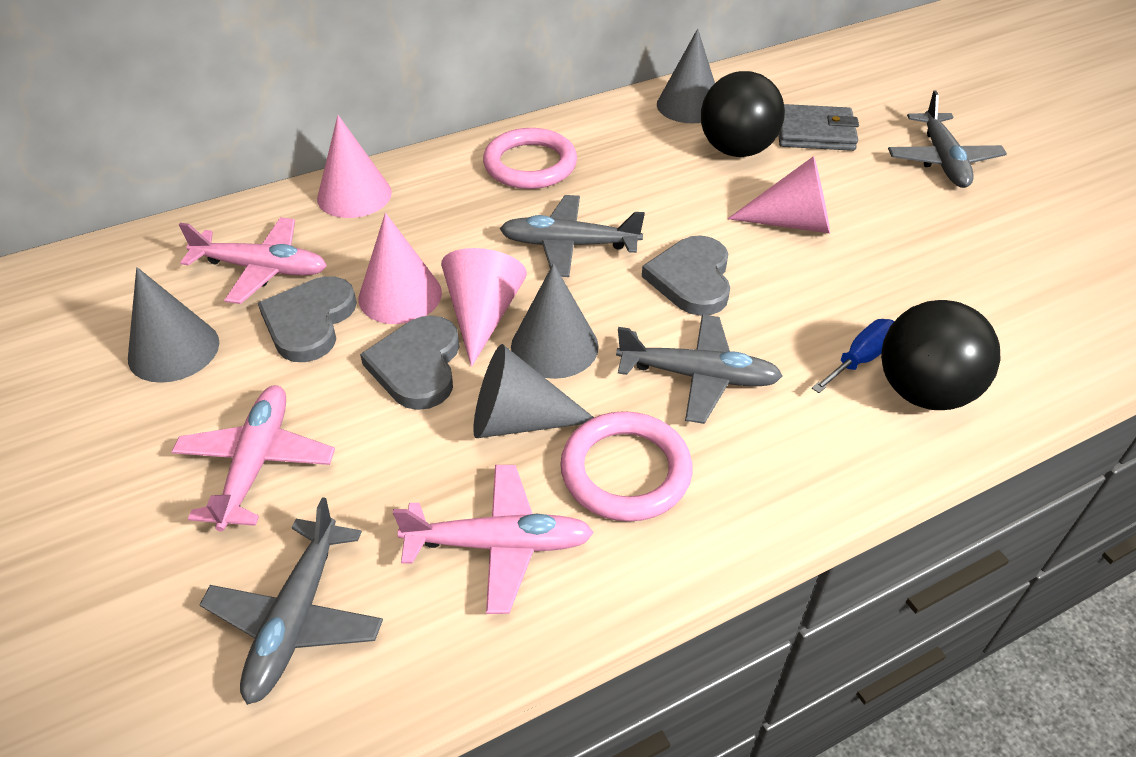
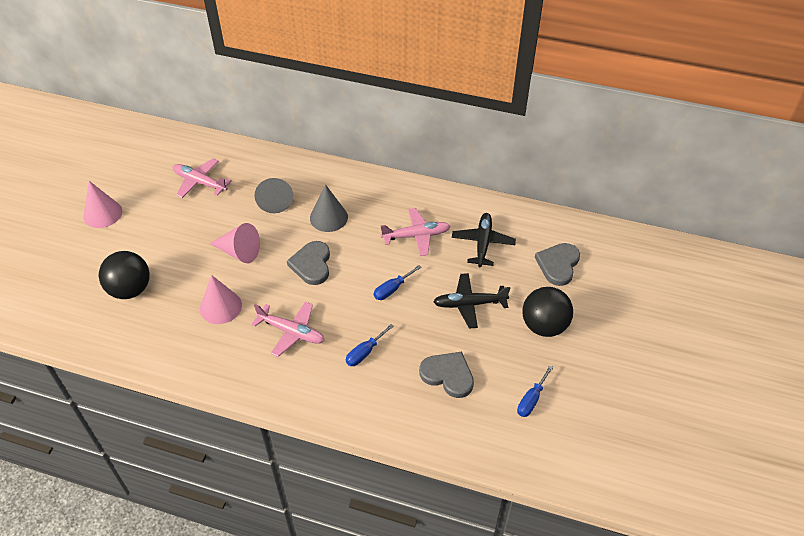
black plane: 0 -> 2
blue screwdriver: 1 -> 3
grey cone: 4 -> 2
grey plane: 4 -> 0
grey wallet: 1 -> 0
pink cone: 4 -> 3
pink ring: 2 -> 0

